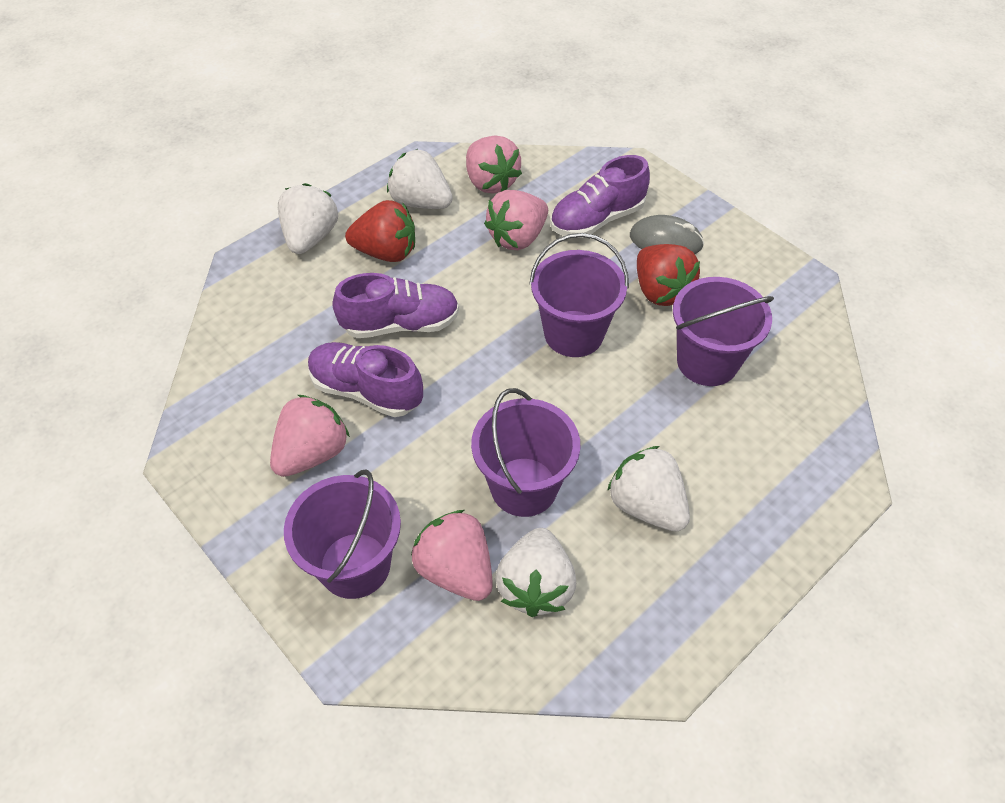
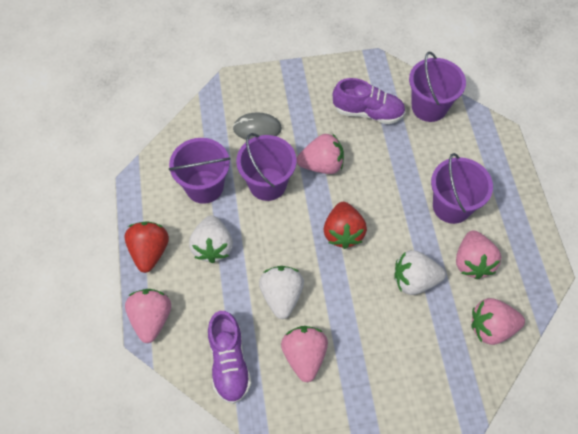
pink strawberry: 4 -> 5
purple shoe: 3 -> 2
white strawberry: 4 -> 3

